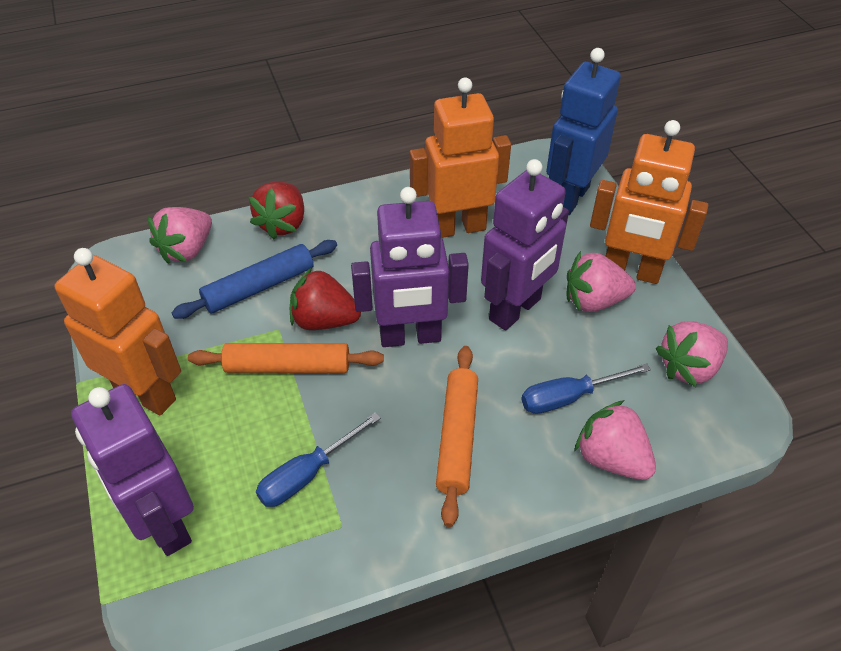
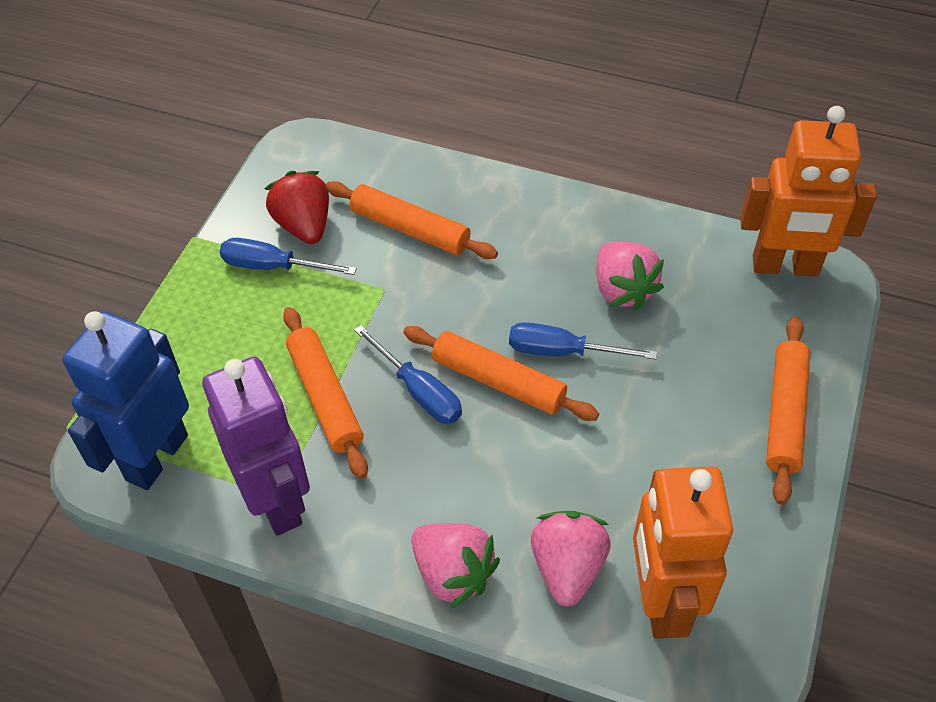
blue rolling pin: 1 -> 0
blue screwdriver: 2 -> 3
orange robot: 3 -> 2
orange rolling pin: 2 -> 4
pink strawberry: 4 -> 3
purple robot: 3 -> 1
red strawberry: 2 -> 1

